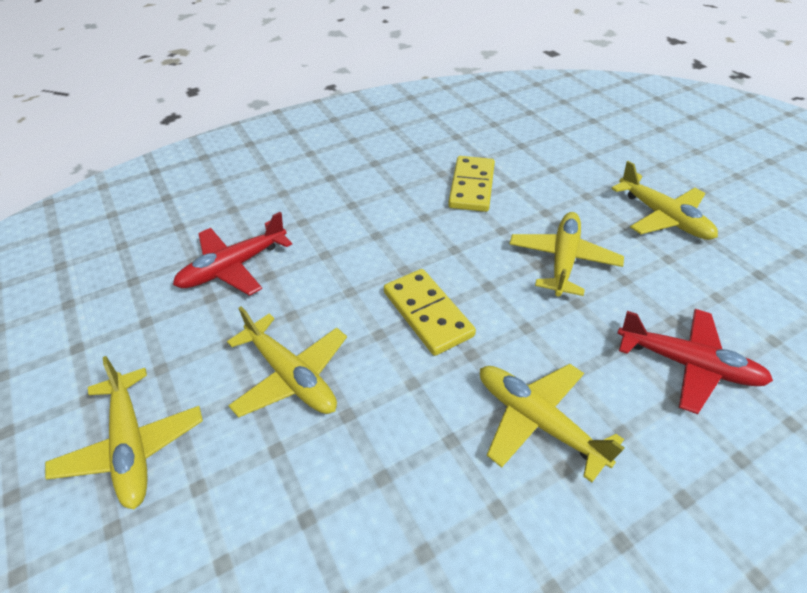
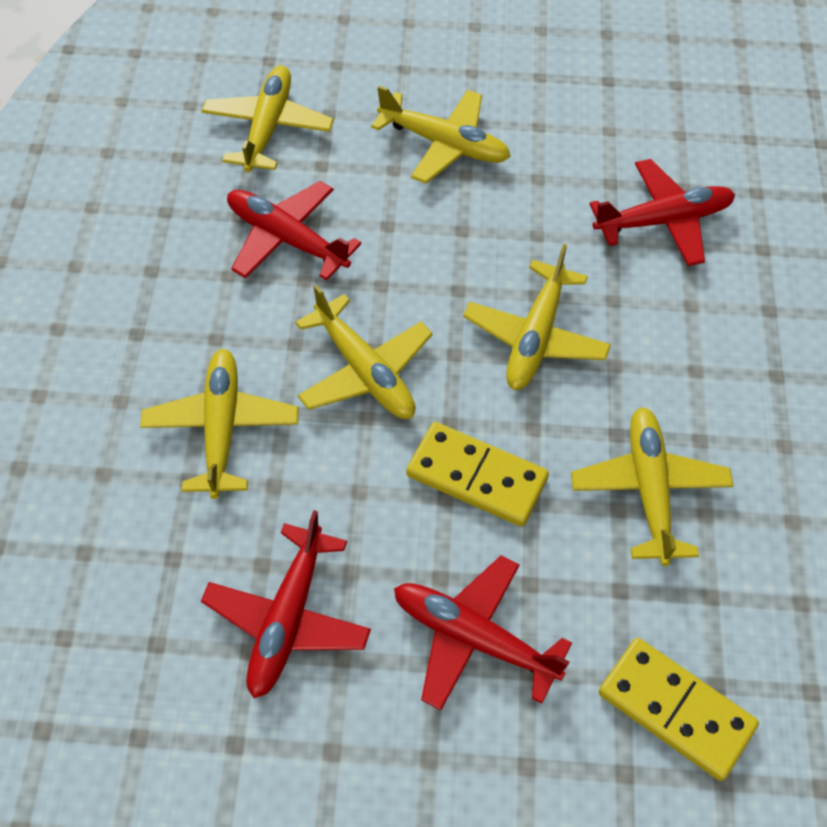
red plane: 2 -> 4
yellow plane: 5 -> 6

